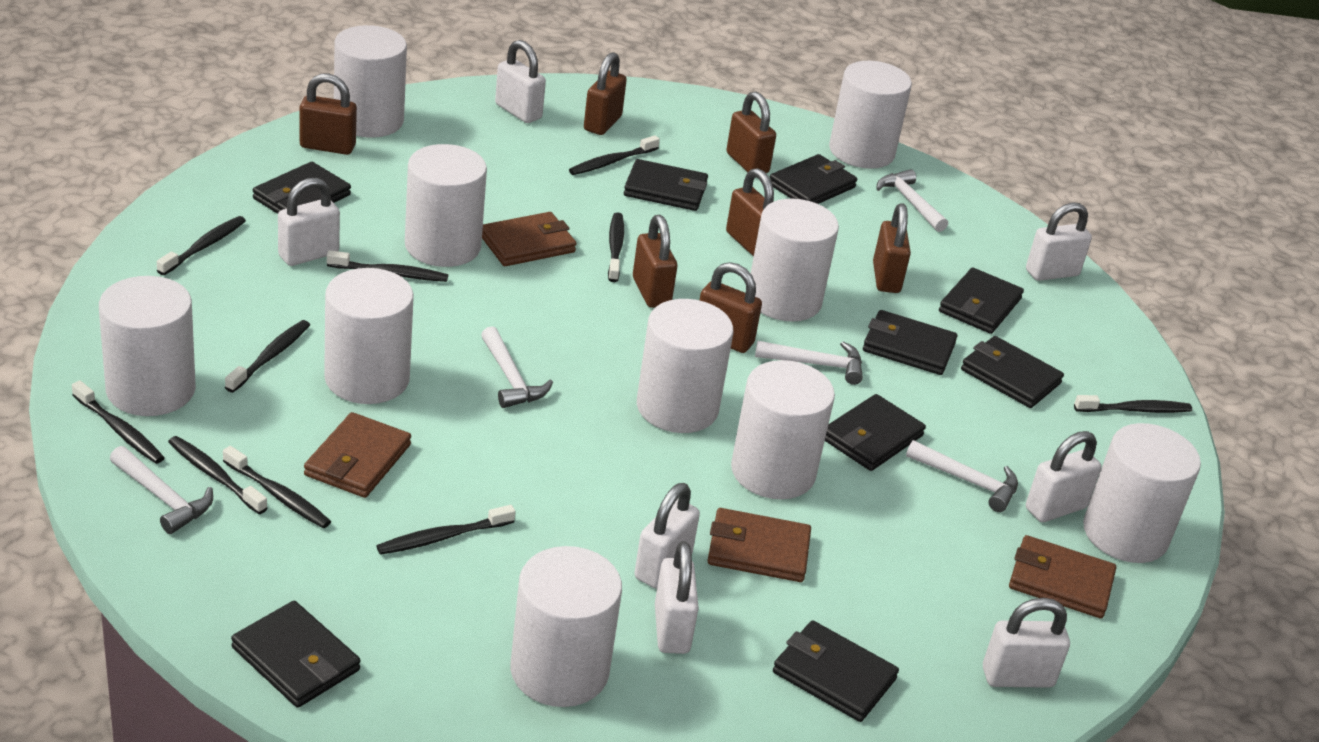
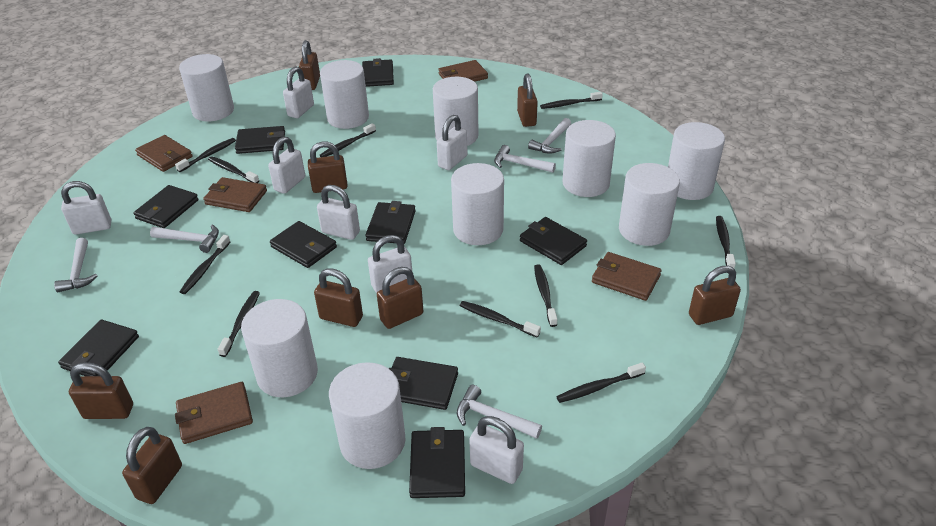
brown padlock: 7 -> 8
brown wallet: 4 -> 5
white cylinder: 10 -> 9

